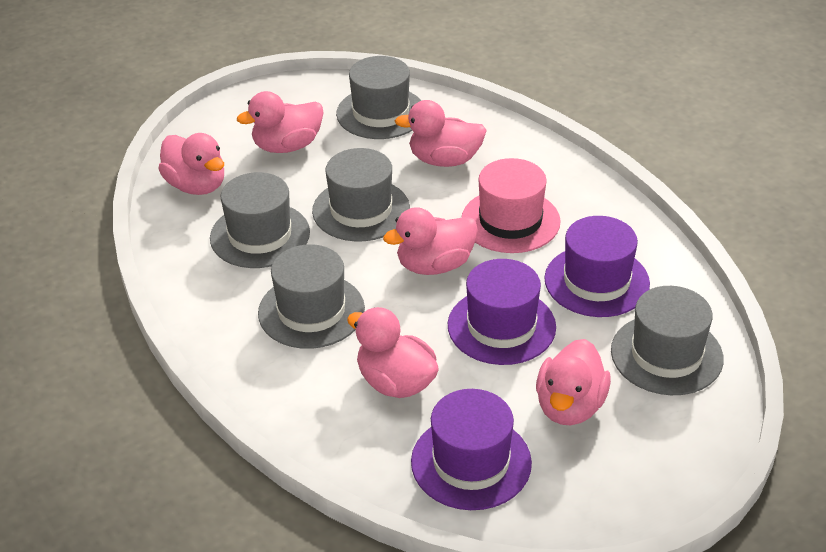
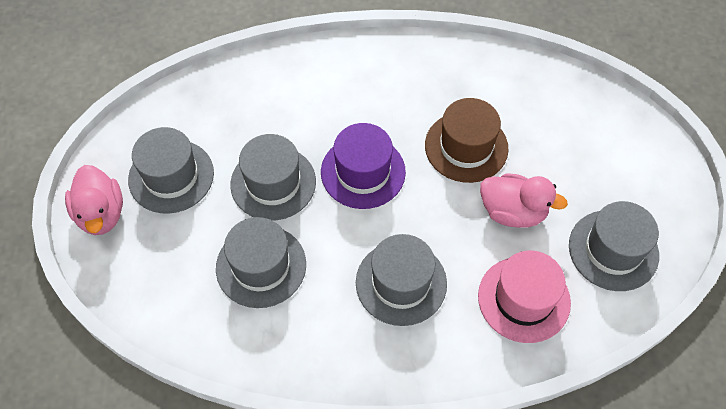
brown hat: 0 -> 1
pink duck: 6 -> 2
purple hat: 3 -> 1

